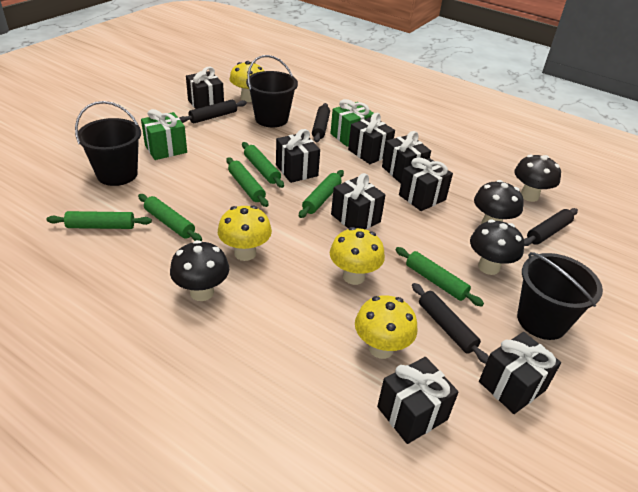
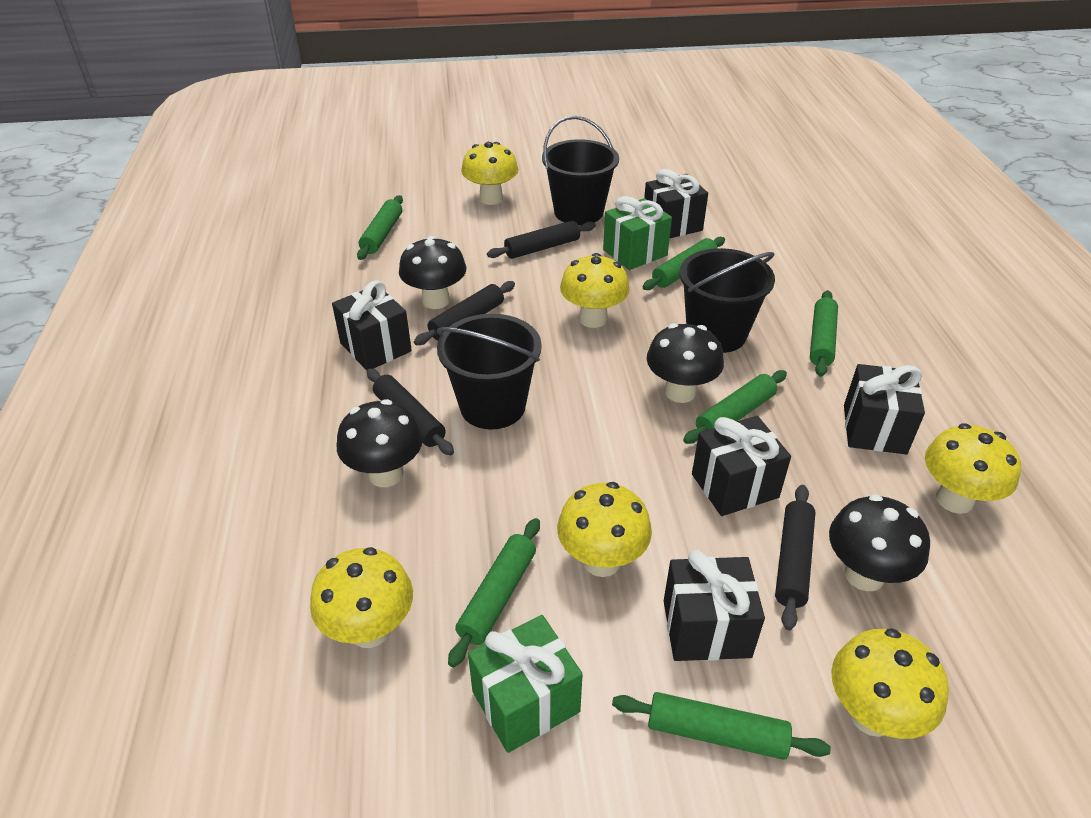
black gift: 8 -> 5
yellow mushroom: 4 -> 6

